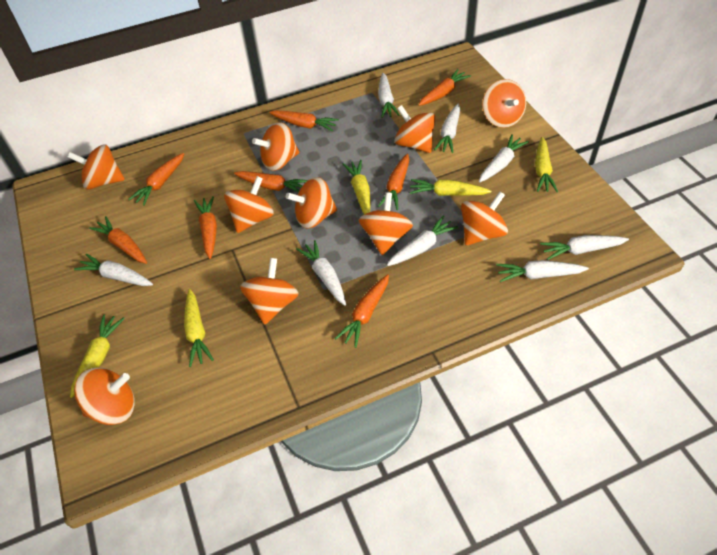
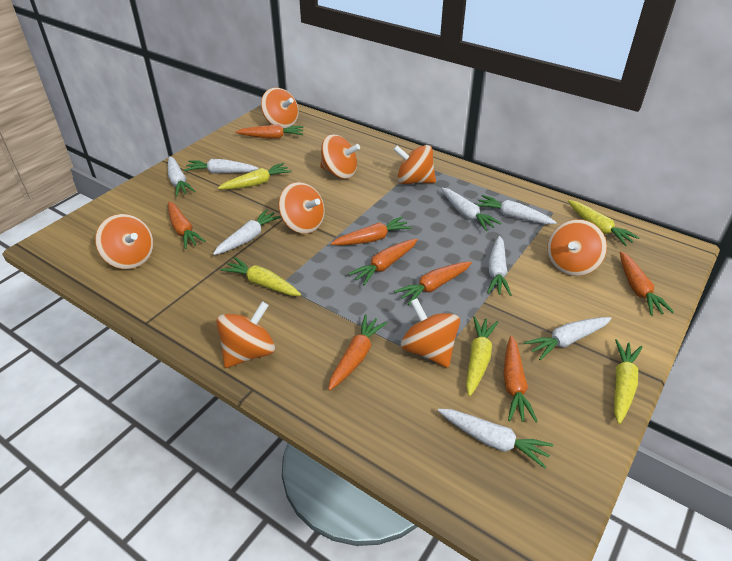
orange spinning top: 10 -> 8

